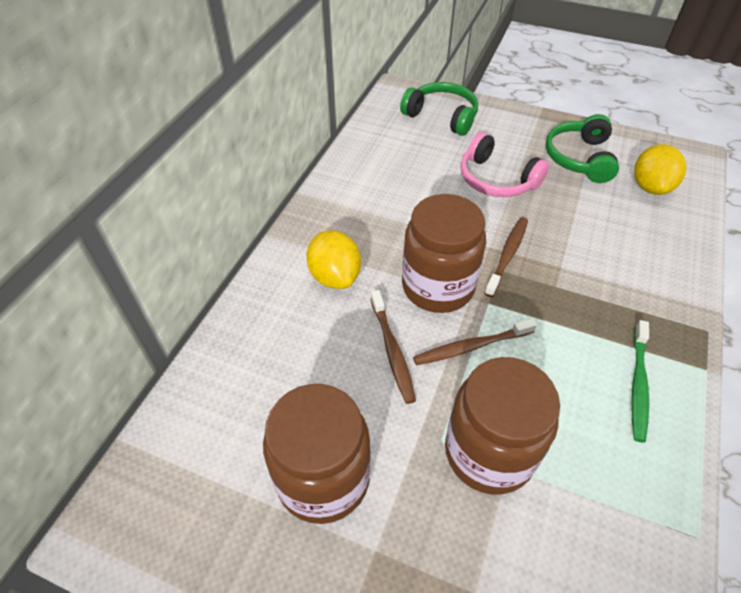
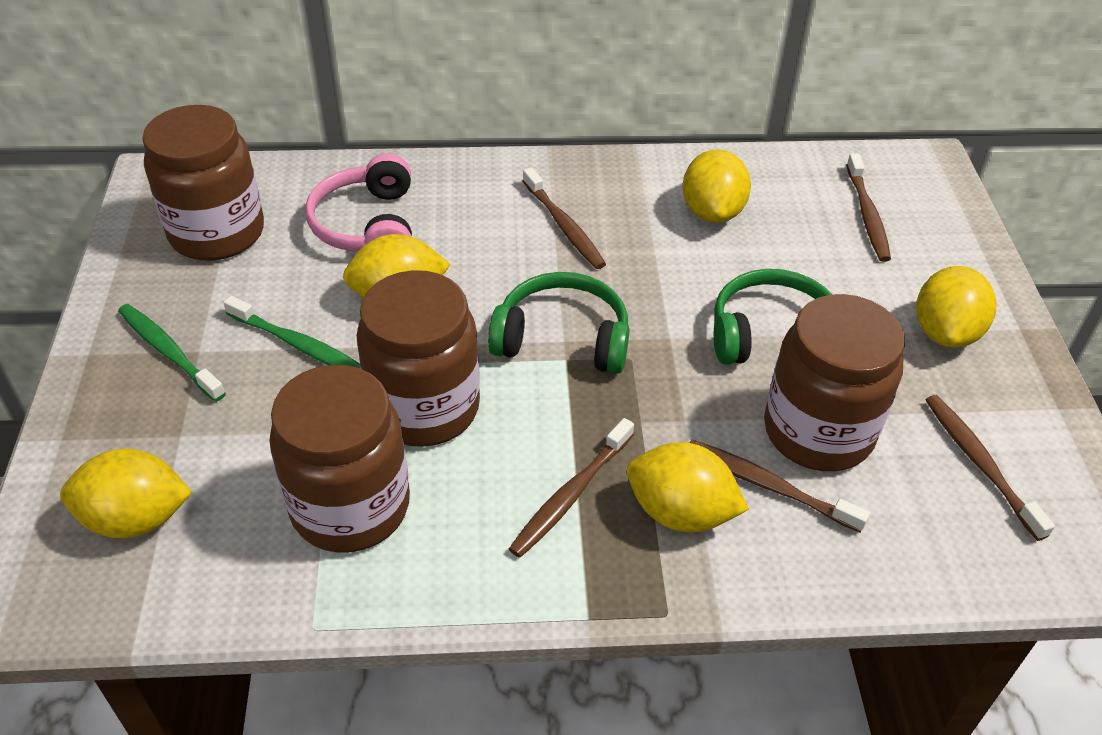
brown jar: 3 -> 4
brown toothbrush: 3 -> 5
green toothbrush: 1 -> 2
yellow lemon: 2 -> 5

